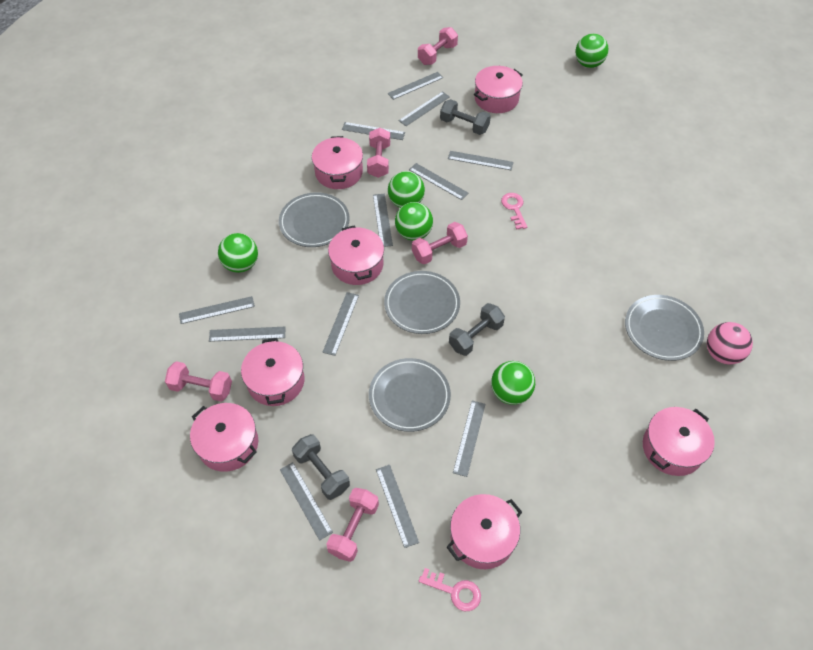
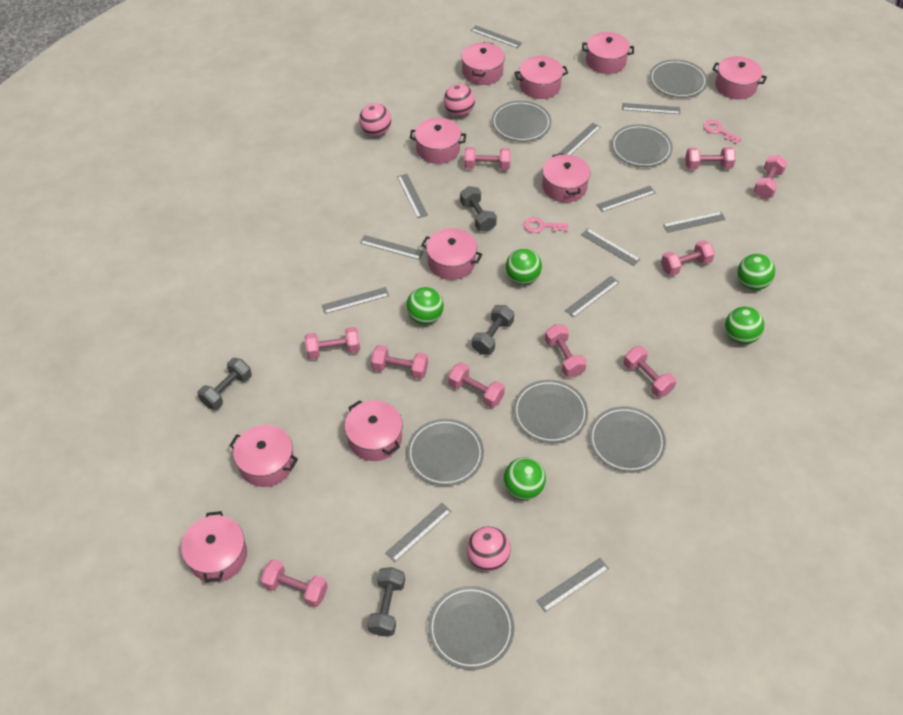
grey dumbbell: 3 -> 4
grey plate: 4 -> 7
pink ball: 1 -> 3
pink dumbbell: 5 -> 10
pink pot: 7 -> 10

